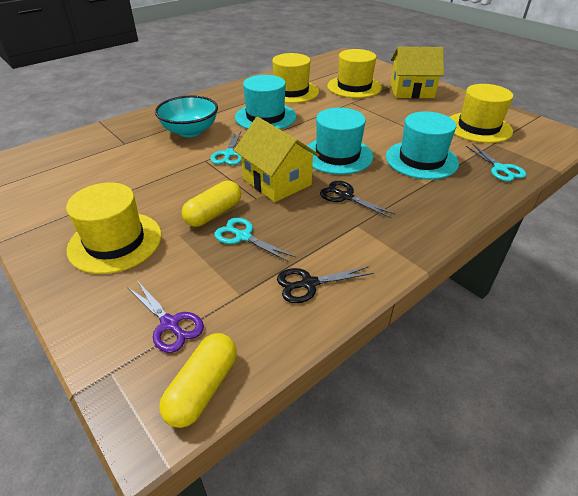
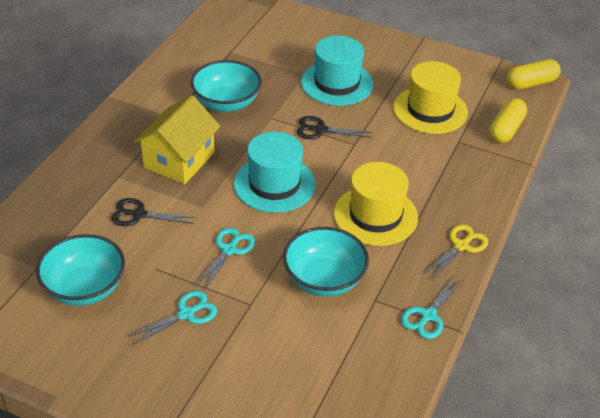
purple scissors: 1 -> 0
turquoise bowl: 1 -> 3
turquoise hat: 3 -> 2
yellow hat: 4 -> 2
yellow house: 2 -> 1
yellow scissors: 0 -> 1

